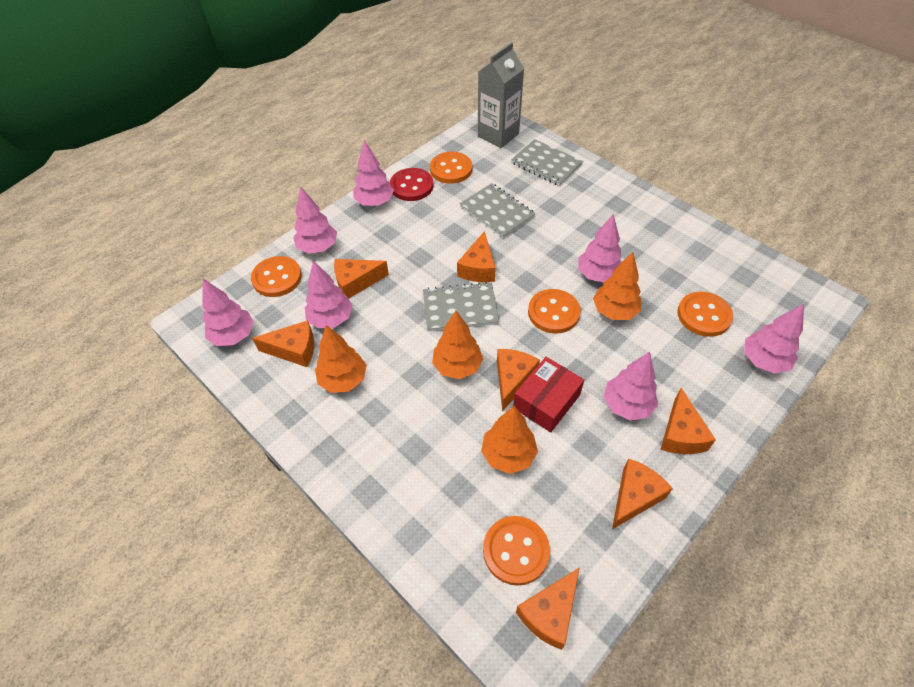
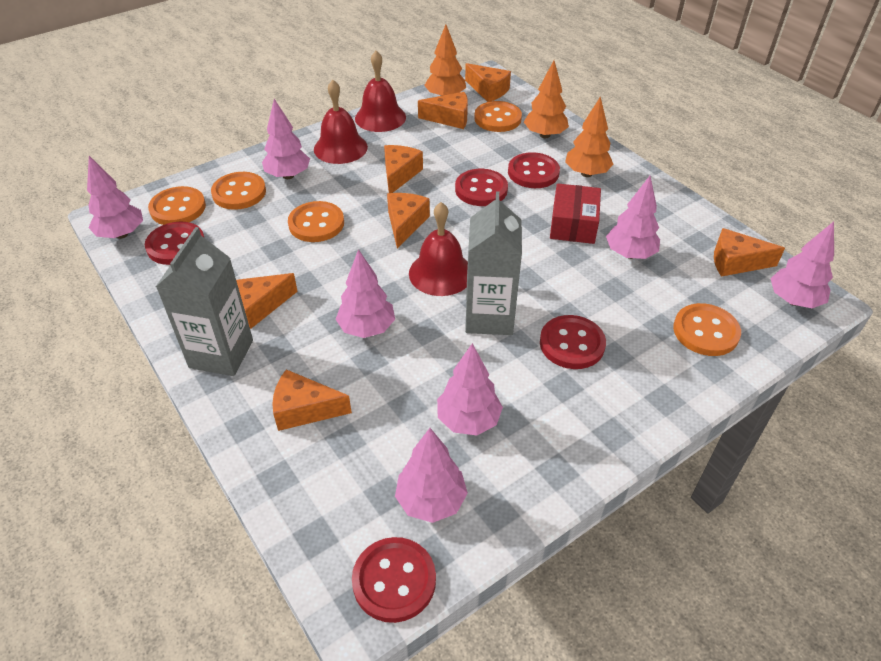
grey carton: 1 -> 2
grey notebook: 3 -> 0
orange tree: 4 -> 3
red bell: 0 -> 3
red button: 1 -> 5

